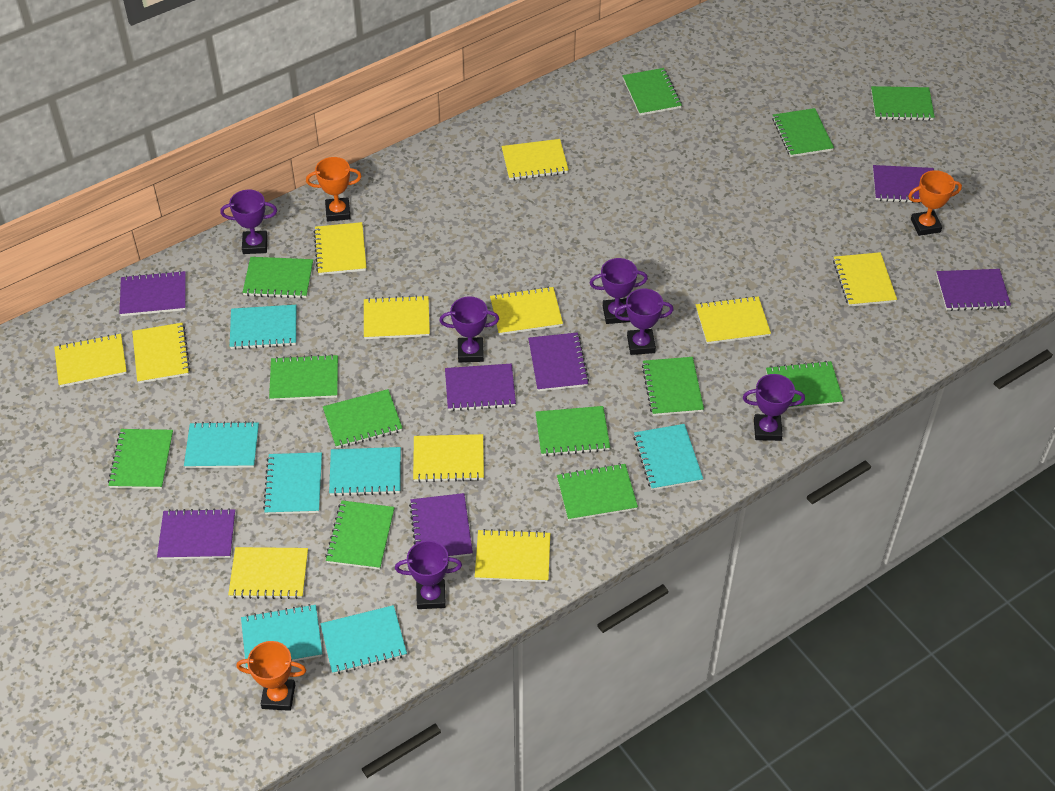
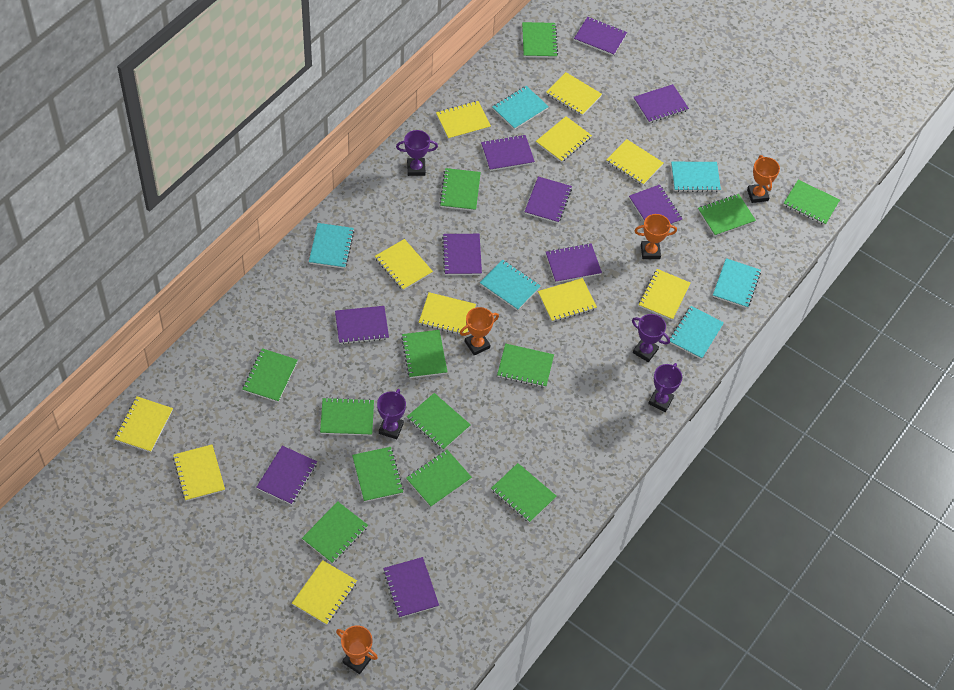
green notebook: 12 -> 13
orange trophy: 3 -> 4
purple notebook: 7 -> 10
purple trophy: 6 -> 4
turquoise notebook: 7 -> 6

